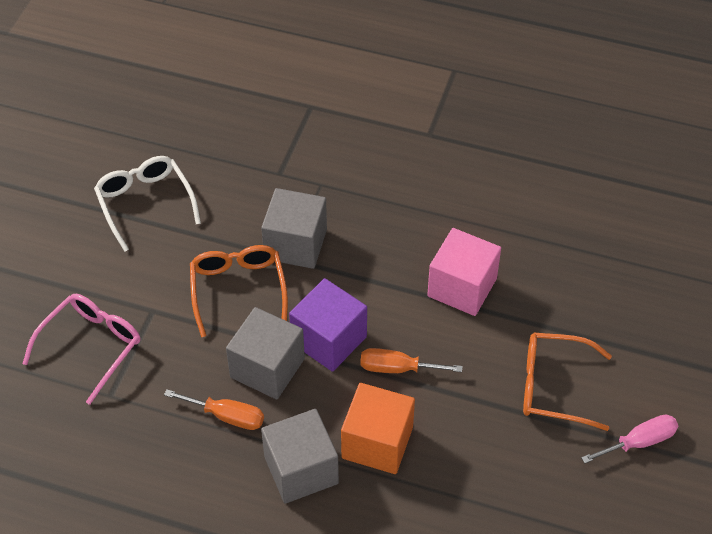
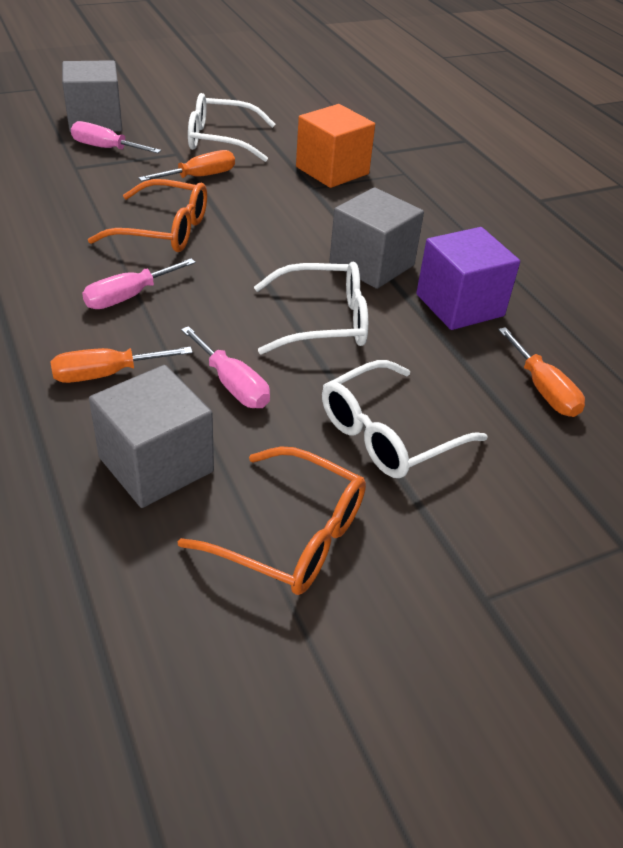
orange screwdriver: 2 -> 3
pink cube: 1 -> 0
pink glasses: 1 -> 0
pink screwdriver: 1 -> 3
white glasses: 1 -> 3

